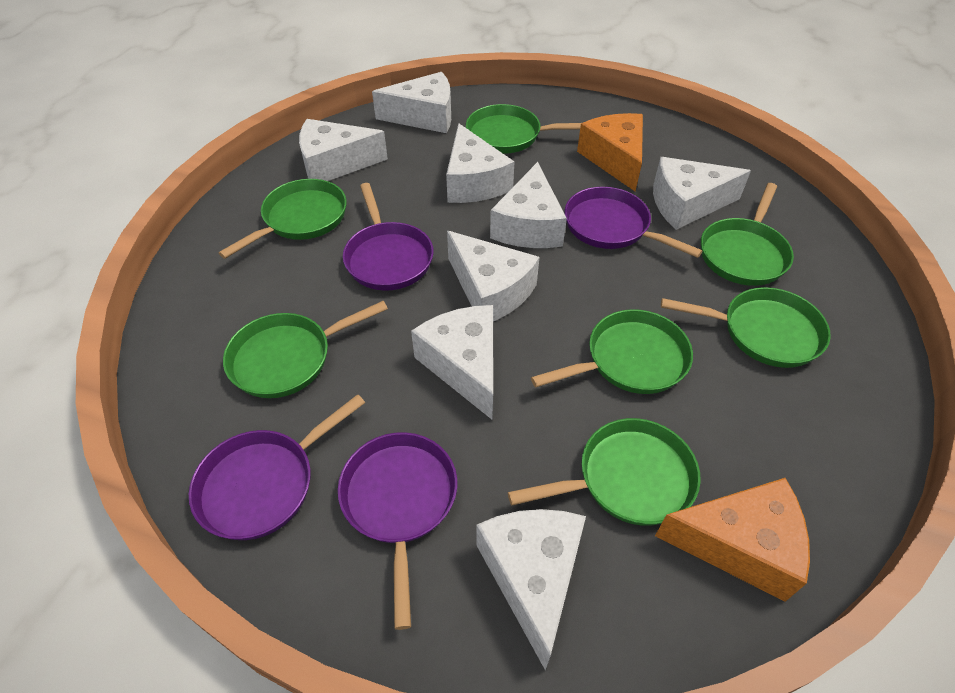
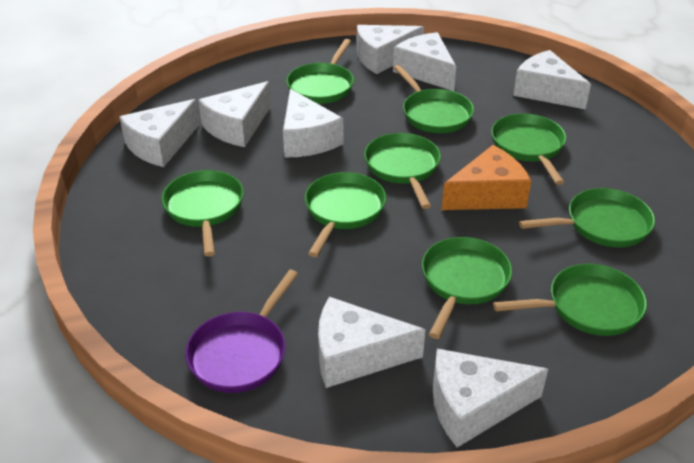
green pan: 7 -> 9
orange cheese: 2 -> 1
purple pan: 4 -> 1

